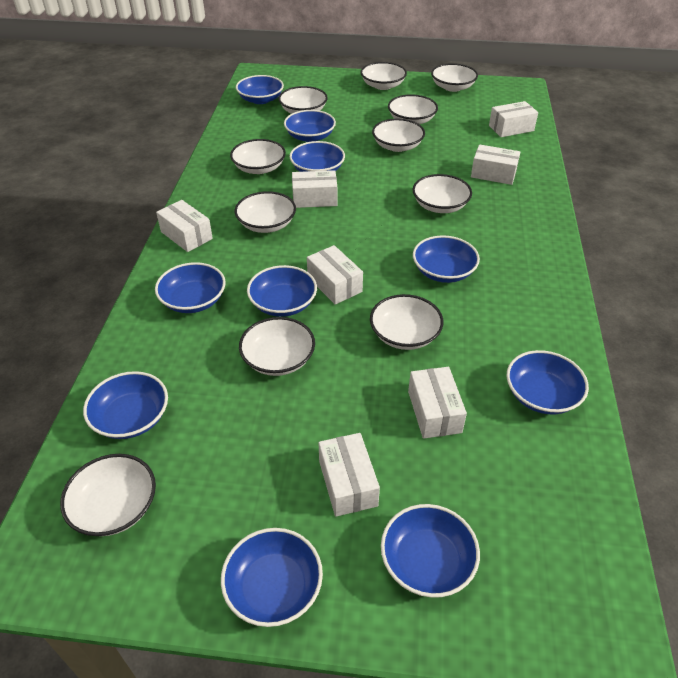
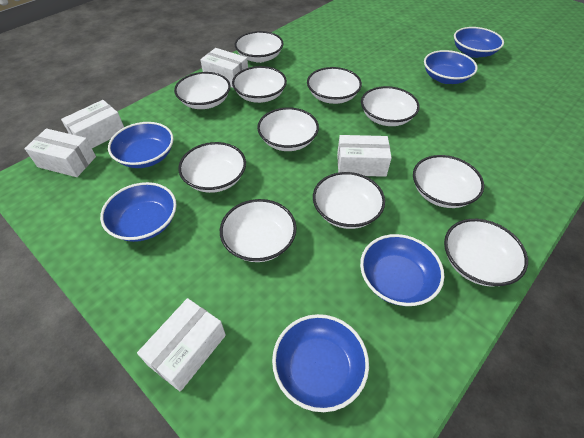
blue bowl: 10 -> 6
white box: 7 -> 5

